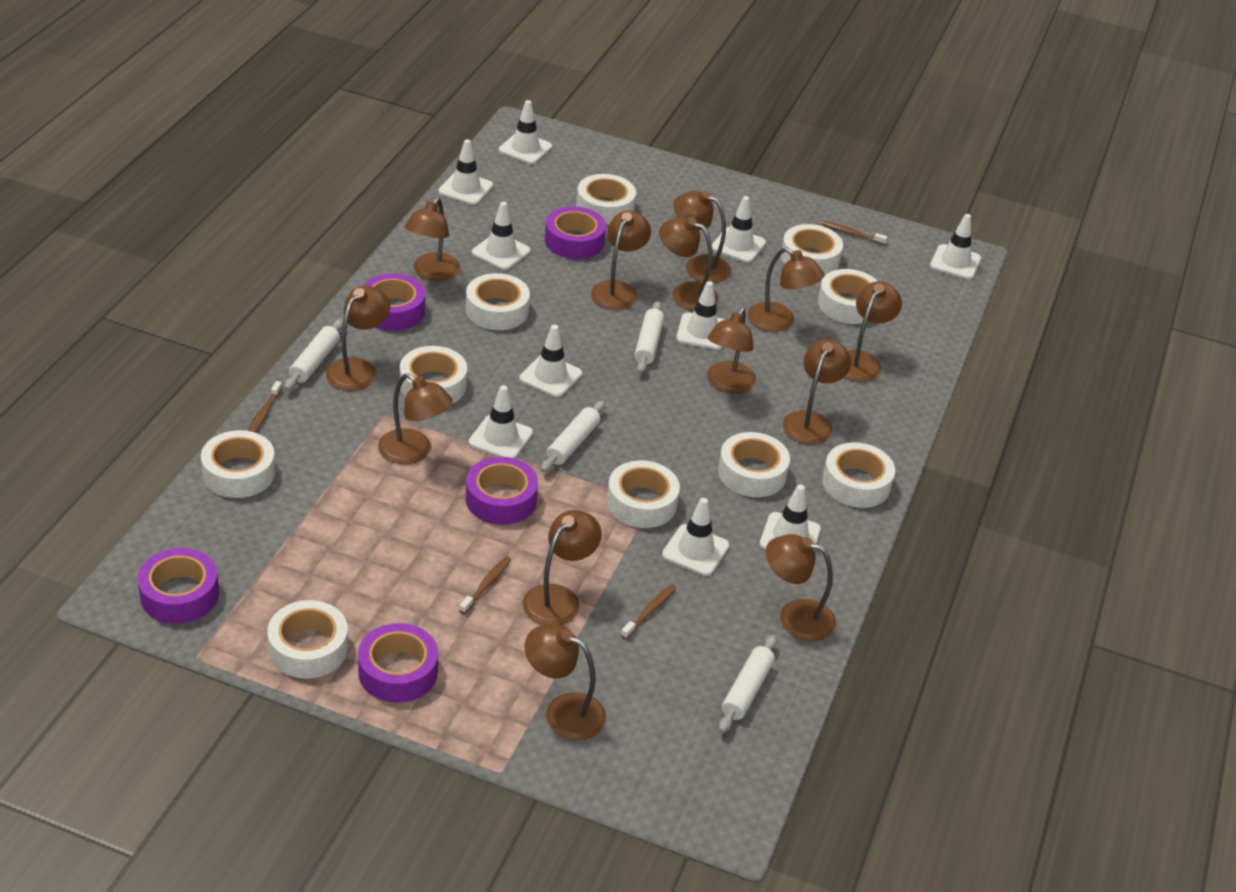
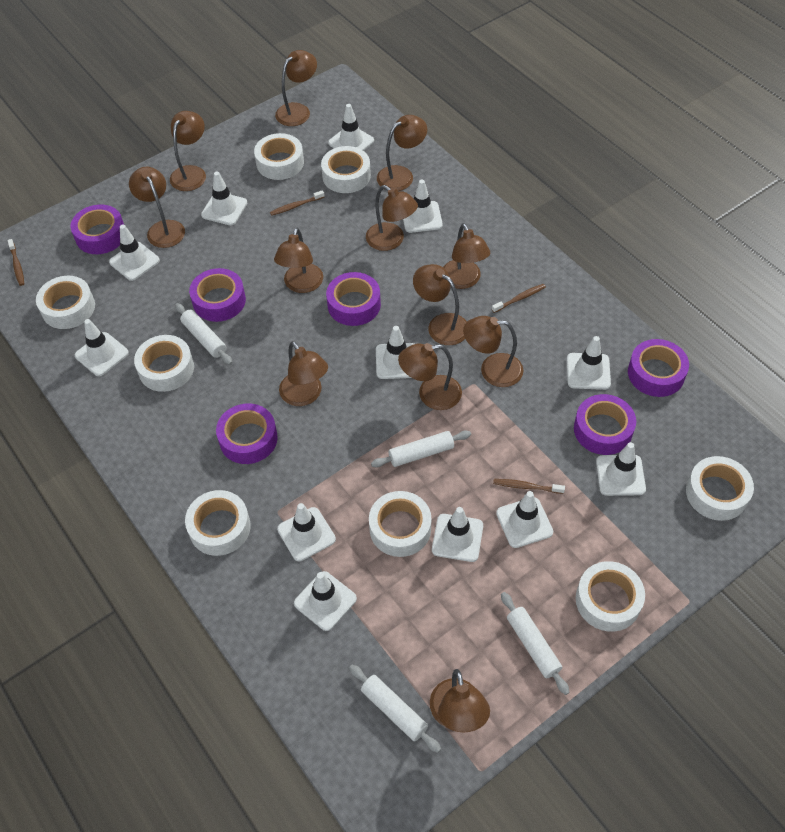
brown lamp: 13 -> 12
purple tape: 5 -> 6
white tape: 10 -> 8
white traffic cone: 10 -> 12

